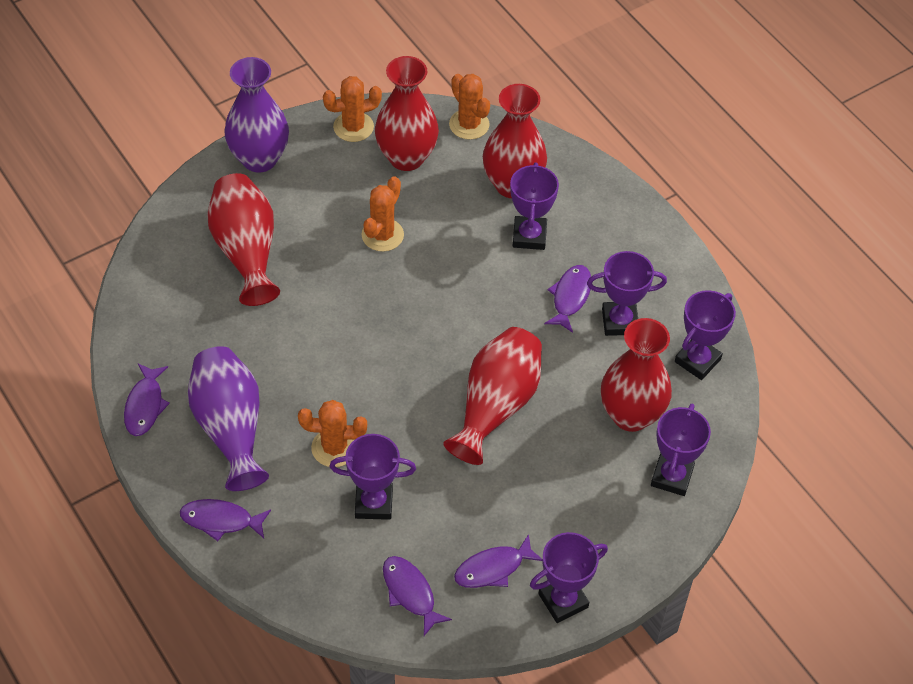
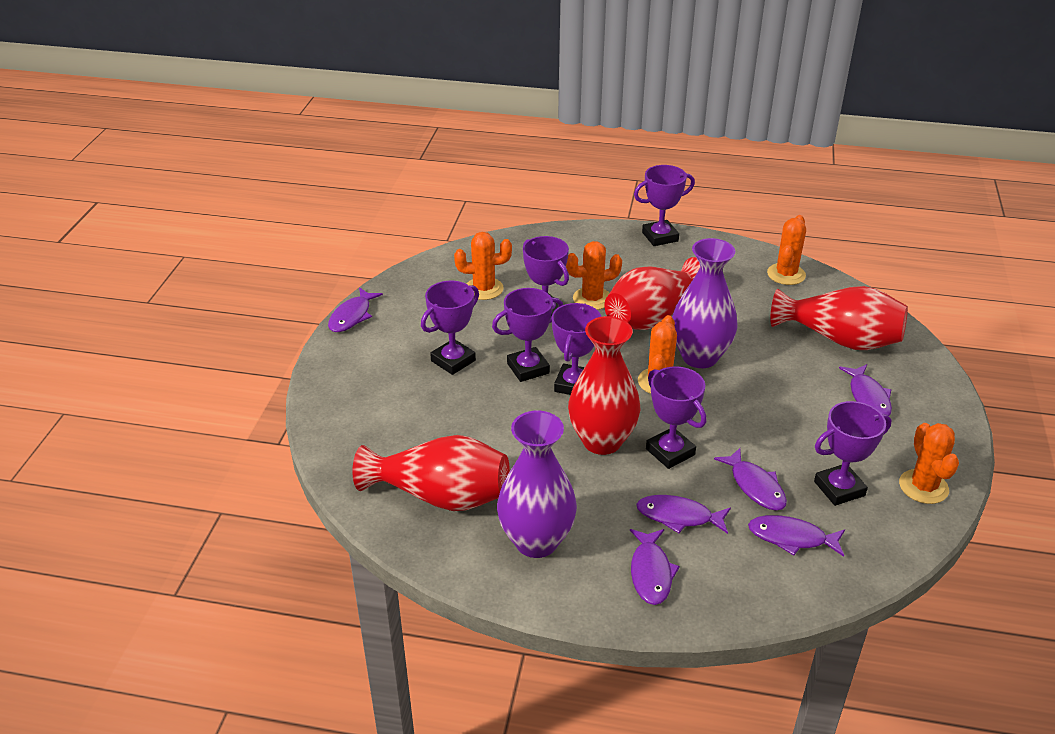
orange cactus: 4 -> 5
purple fish: 5 -> 6
purple trophy: 6 -> 7
red vase: 5 -> 4

